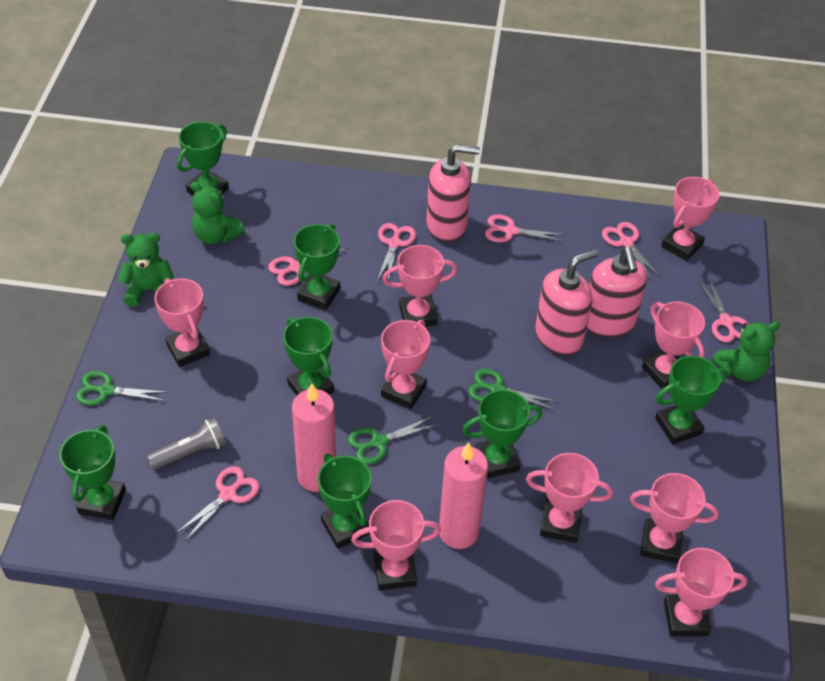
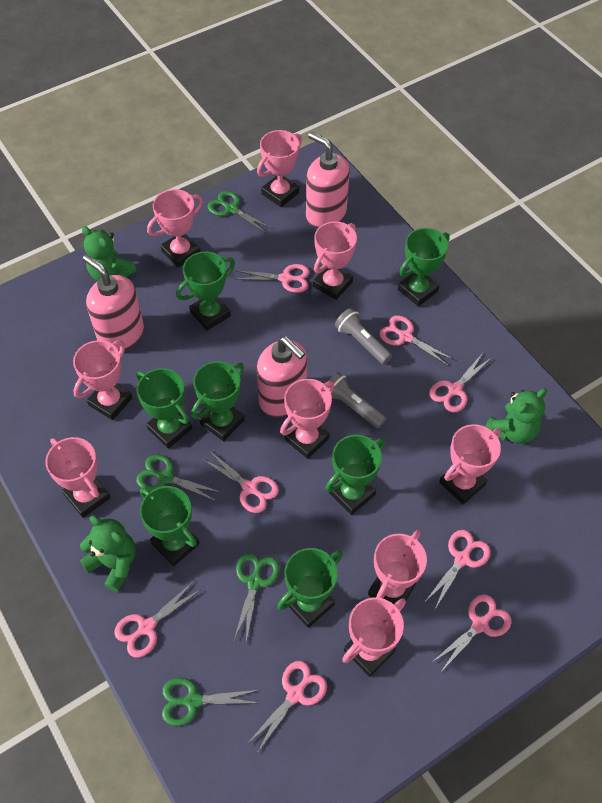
green scissors: 3 -> 4
grey flashlight: 1 -> 2
pink candle: 2 -> 0
pink scissors: 6 -> 8

